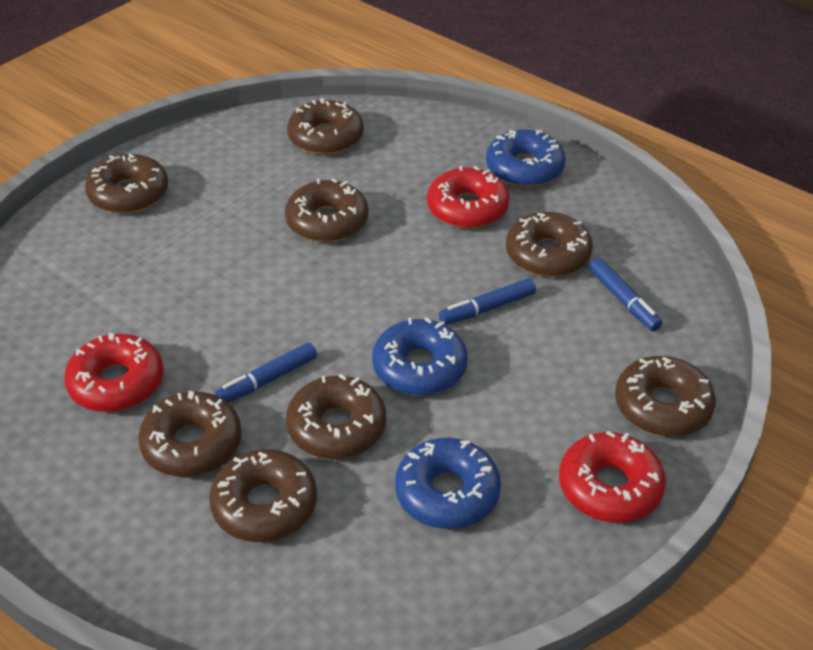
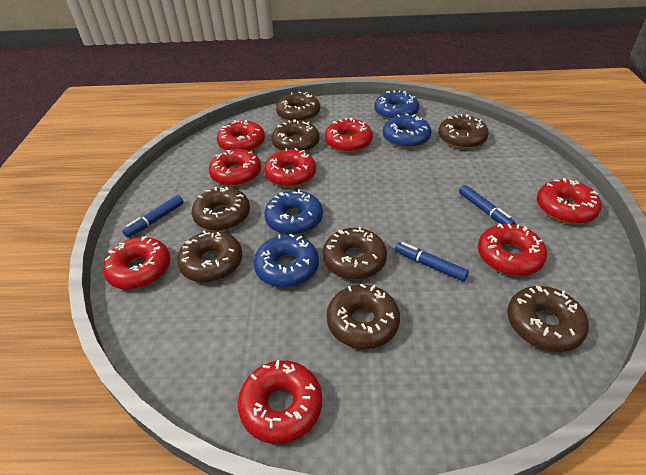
blue donut: 3 -> 4
red donut: 3 -> 8

